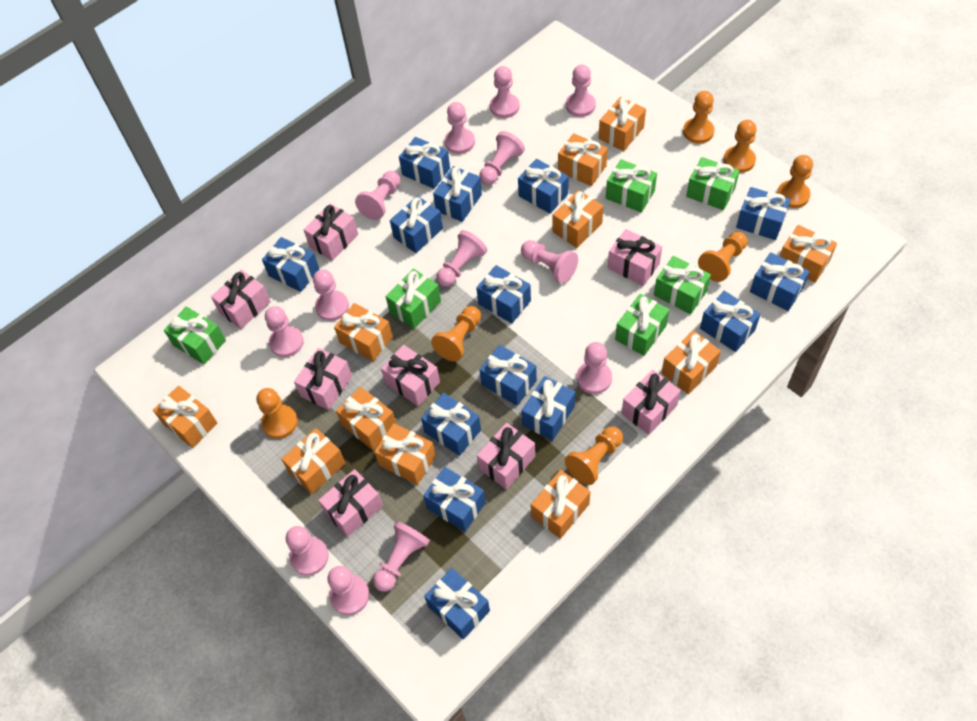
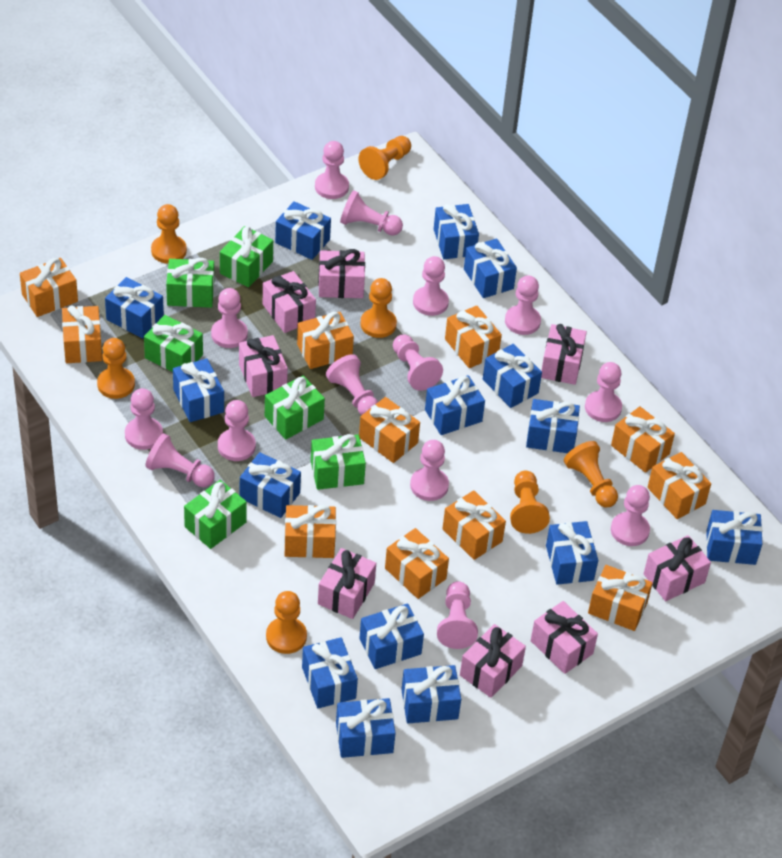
blue gift: 14 -> 15
pink pawn: 13 -> 14

